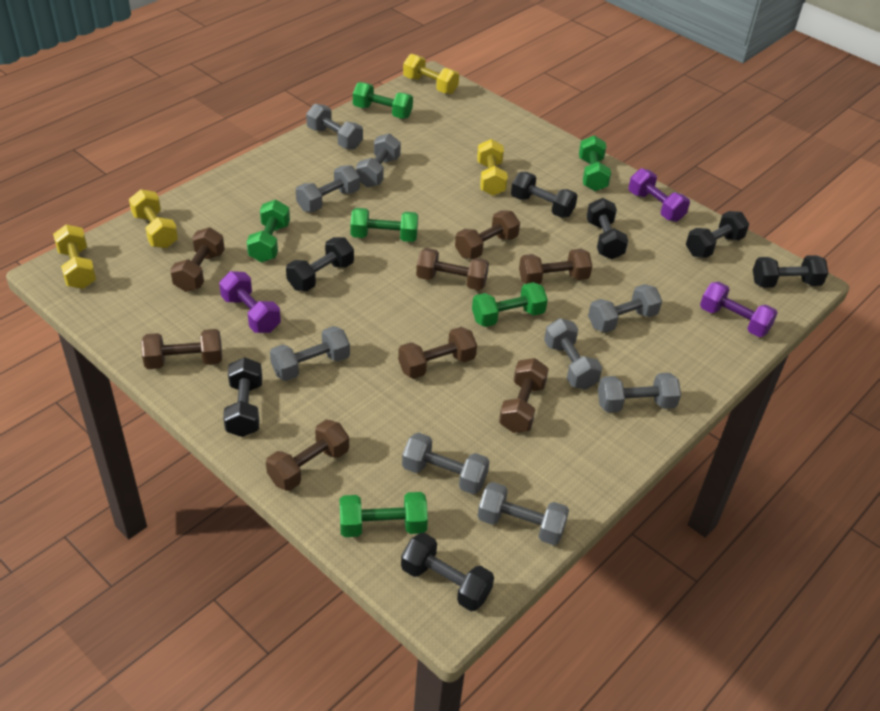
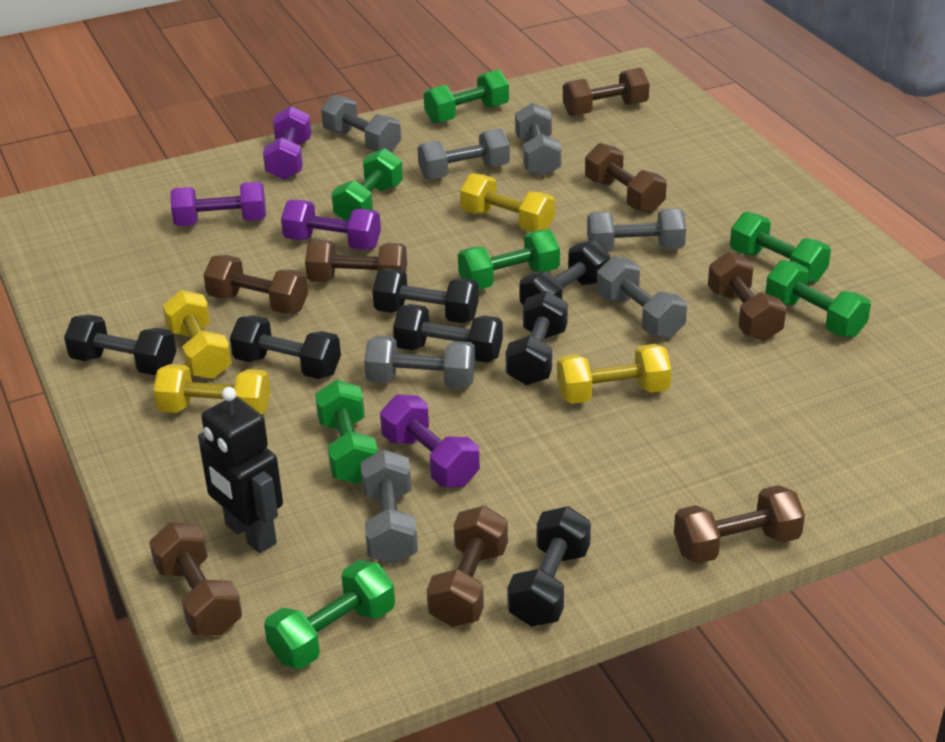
black robot: 0 -> 1
green dumbbell: 6 -> 7
grey dumbbell: 9 -> 7
purple dumbbell: 3 -> 4

